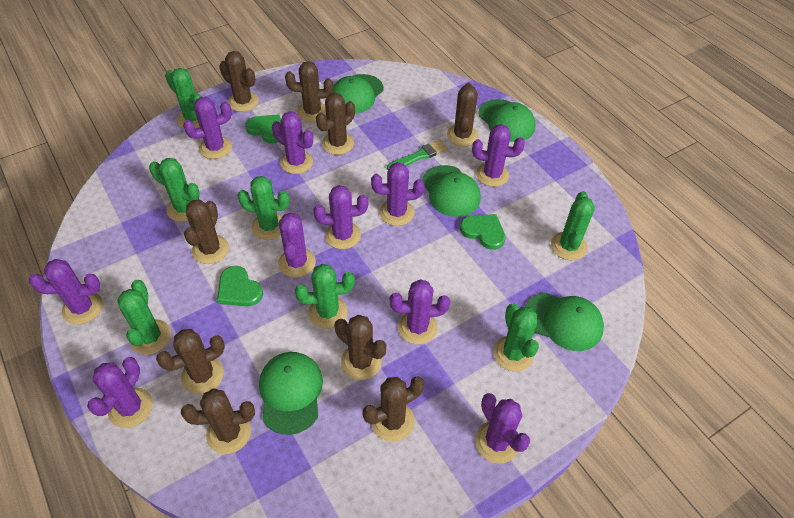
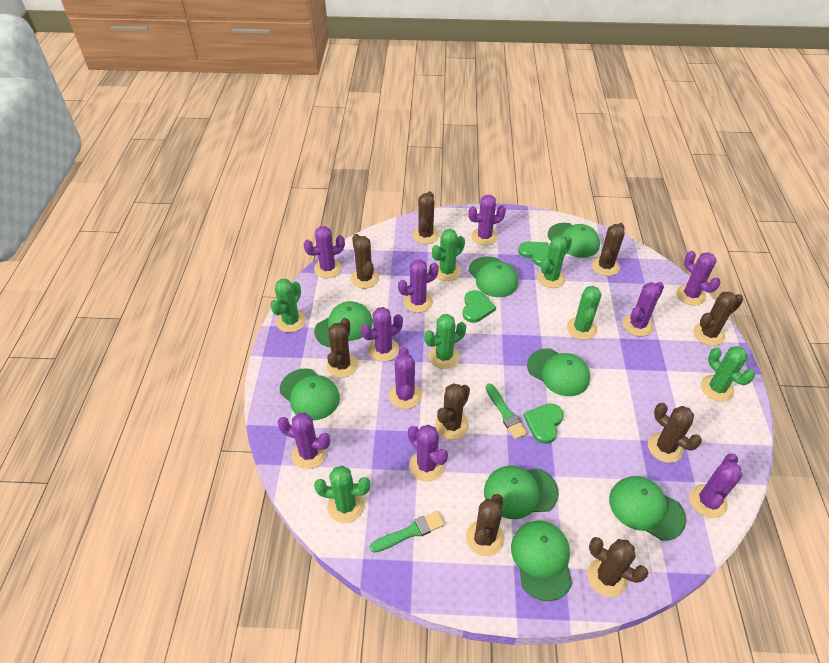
green brush: 1 -> 2
green cap: 5 -> 8

